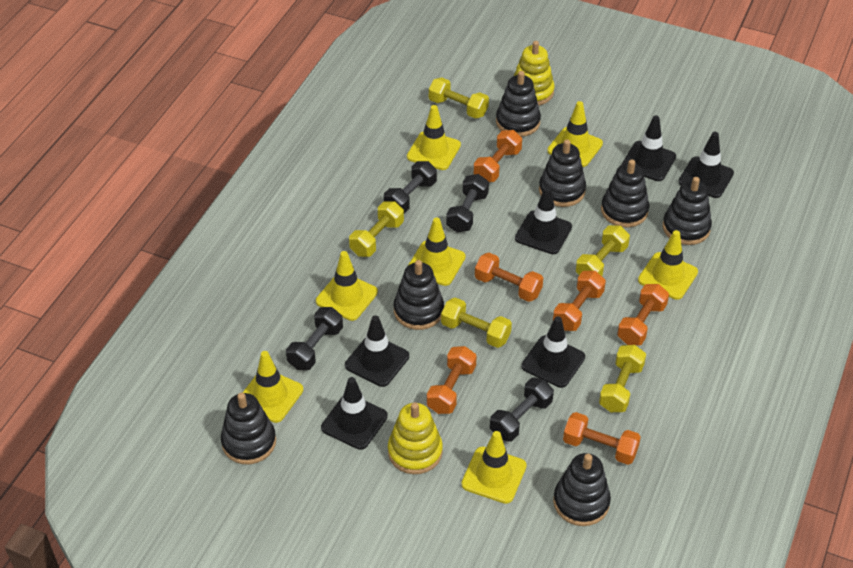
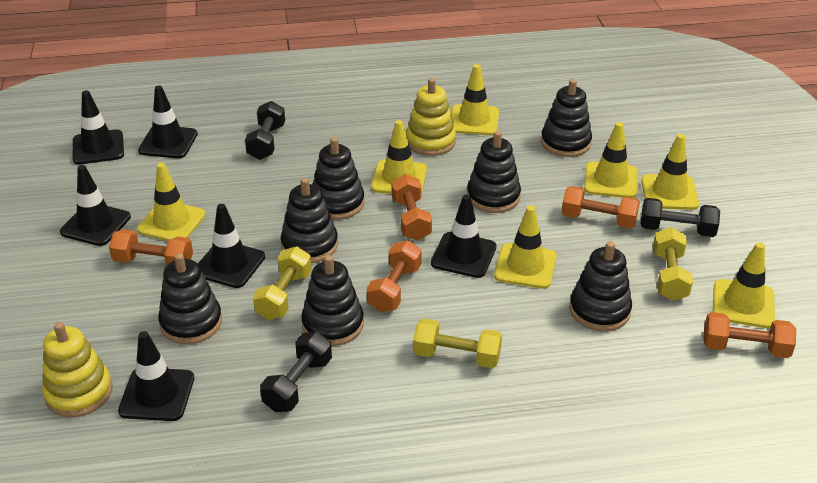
black dumbbell: 4 -> 3
orange dumbbell: 6 -> 5
yellow dumbbell: 5 -> 3

